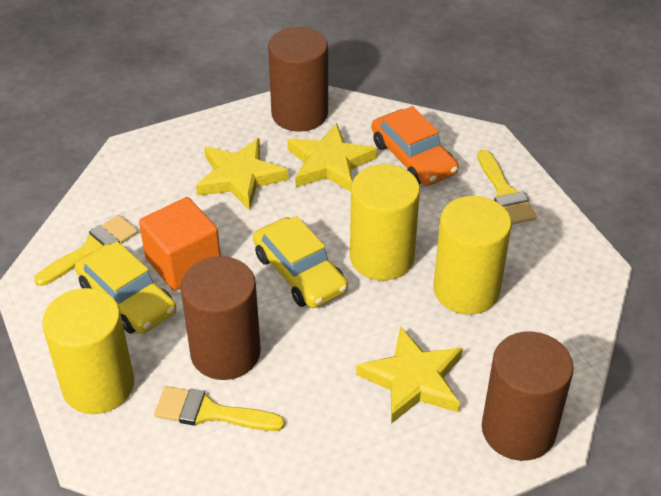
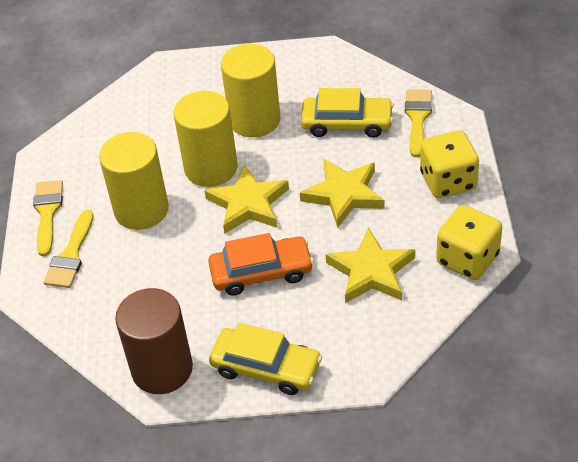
brown cylinder: 3 -> 1
orange cube: 1 -> 0
yellow dice: 0 -> 2

